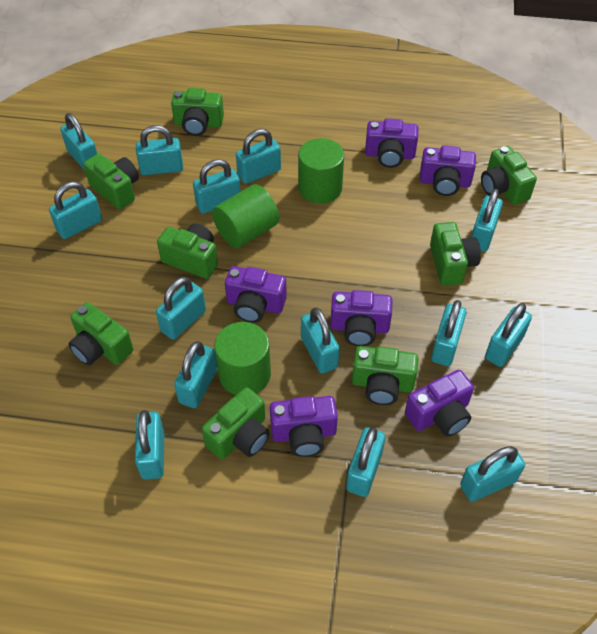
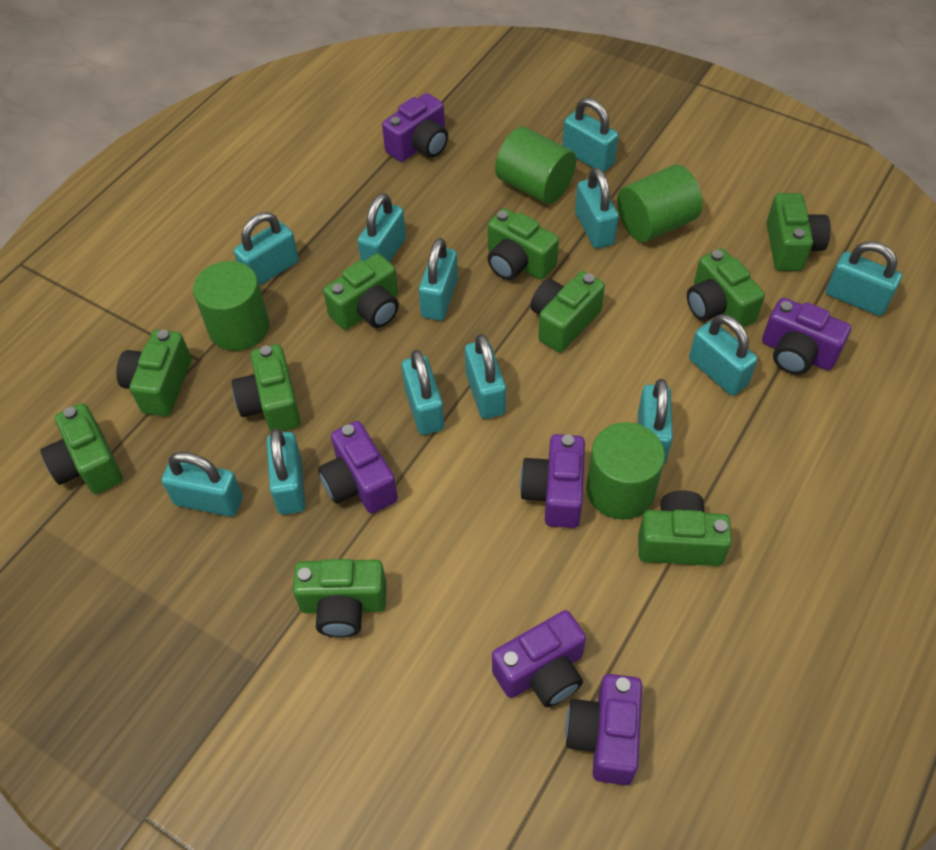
green camera: 8 -> 10
green cylinder: 3 -> 4
turquoise padlock: 14 -> 12

